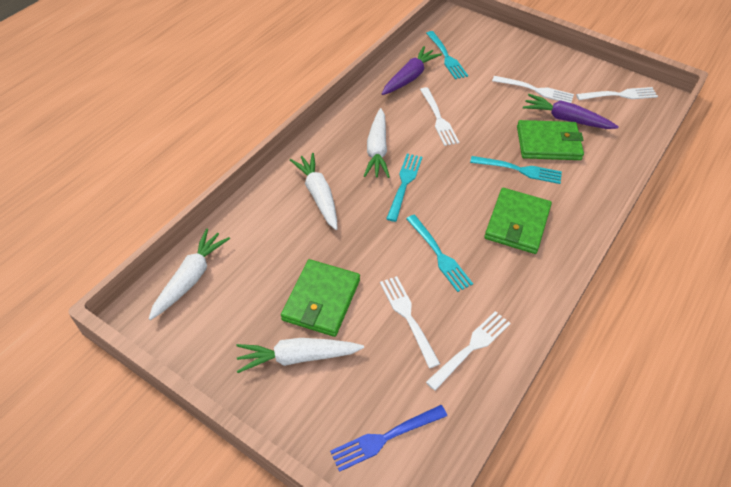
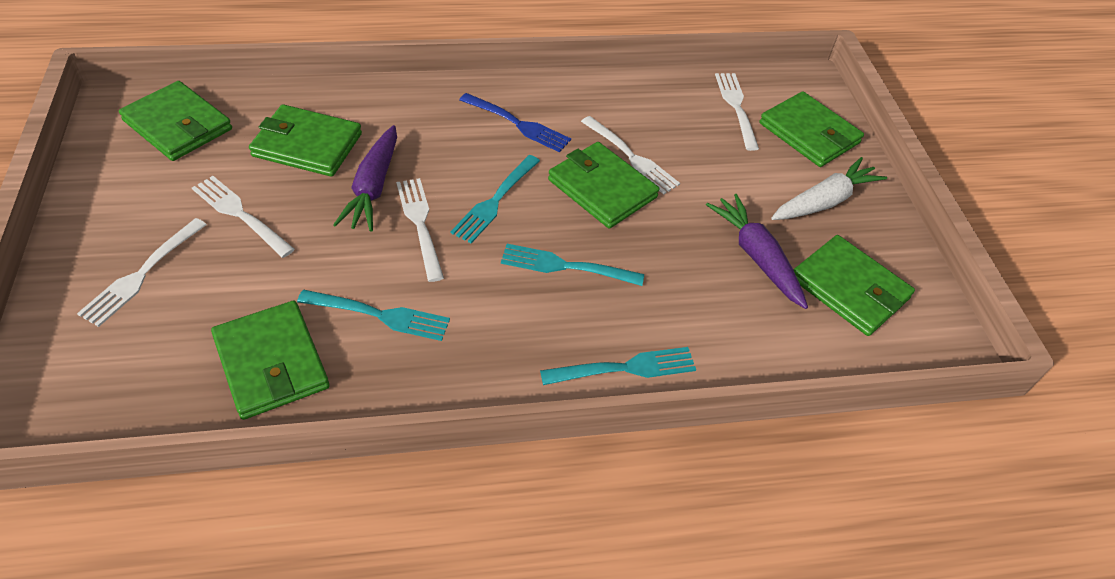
green wallet: 3 -> 6
white carrot: 4 -> 1

